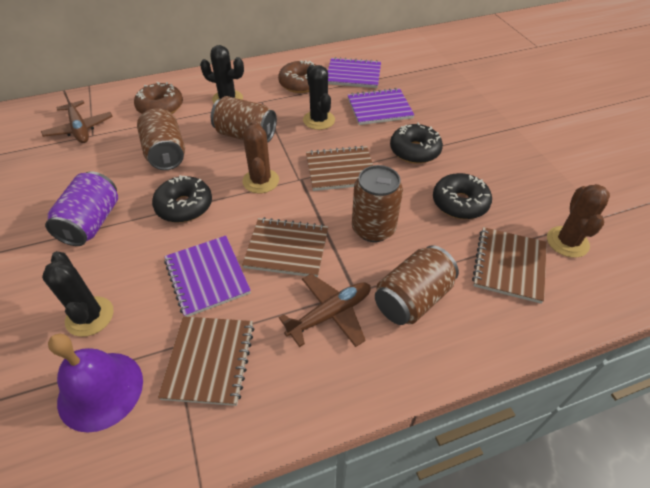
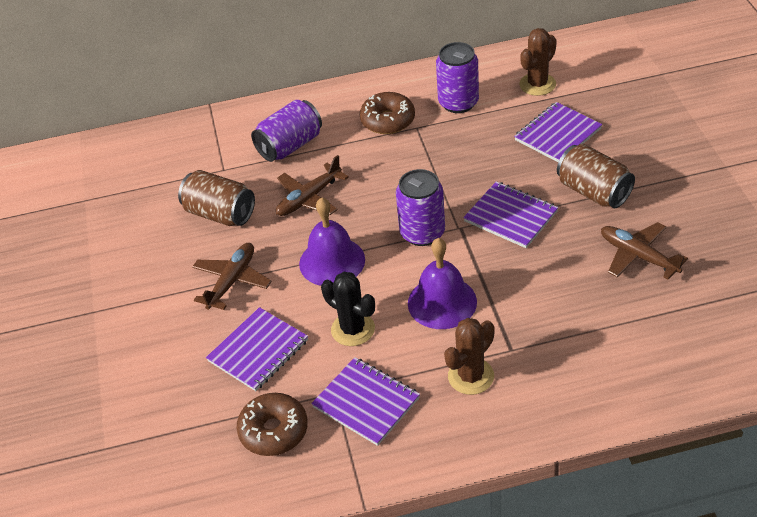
black cactus: 3 -> 1
black donut: 3 -> 0
brown can: 4 -> 2
brown notebook: 4 -> 0
brown plane: 2 -> 3
purple bell: 1 -> 2
purple can: 1 -> 3
purple notebook: 3 -> 4

